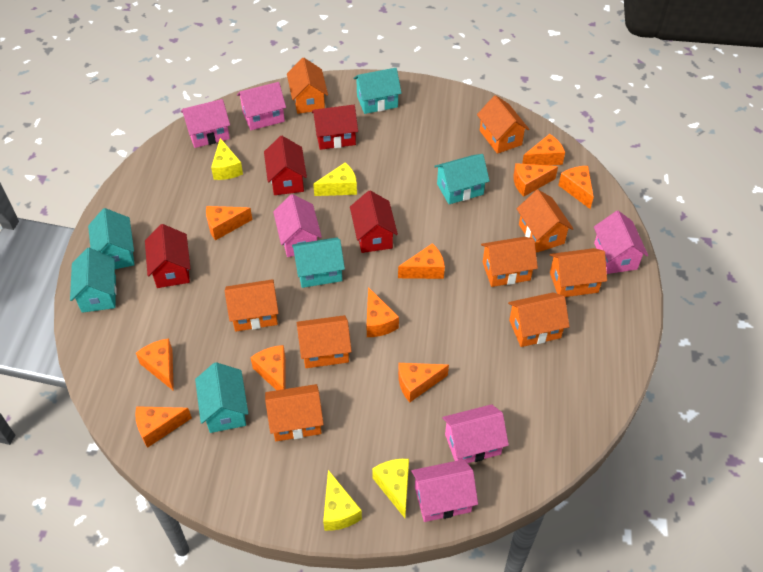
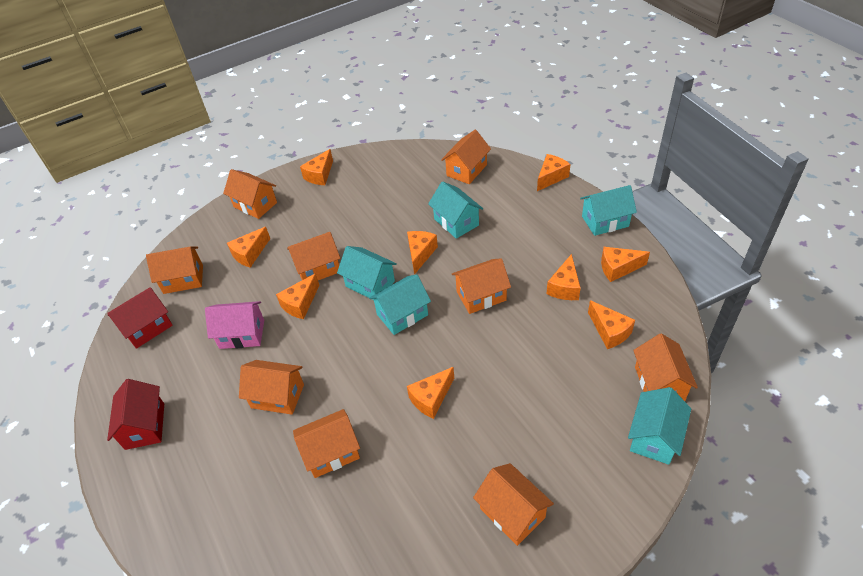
orange cheese: 10 -> 9
pink house: 6 -> 1
red house: 4 -> 2
turquoise house: 6 -> 5
yellow cheese: 4 -> 0

